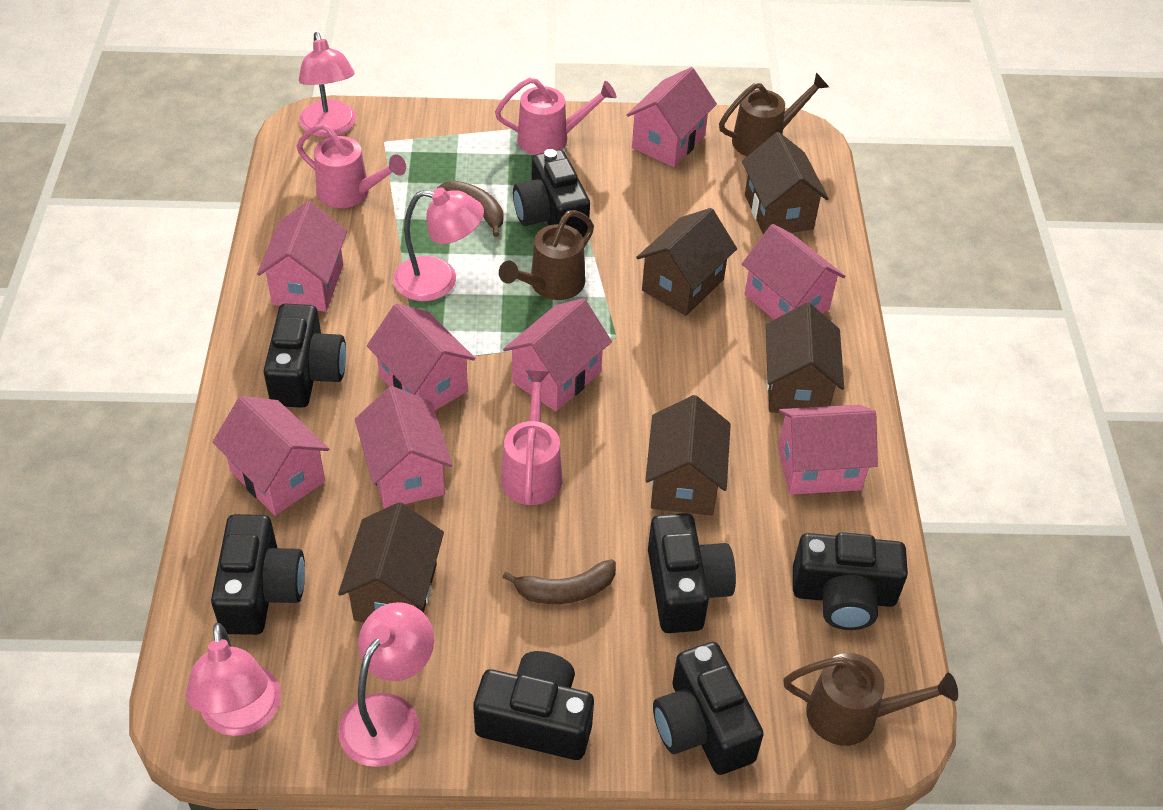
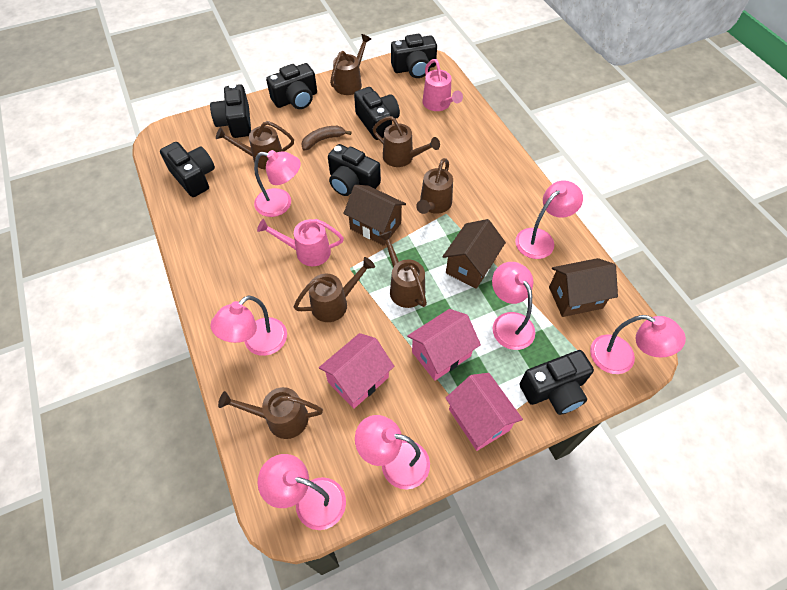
brown banana: 2 -> 1
brown house: 5 -> 3
brown watering can: 3 -> 7
pink house: 8 -> 3
pink lamp: 4 -> 7
pink watering can: 3 -> 2

